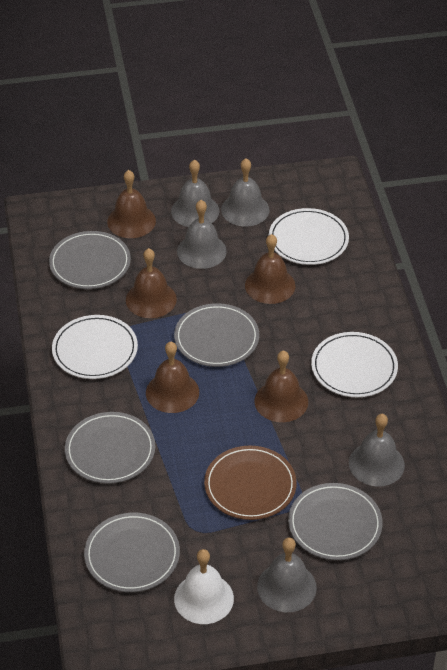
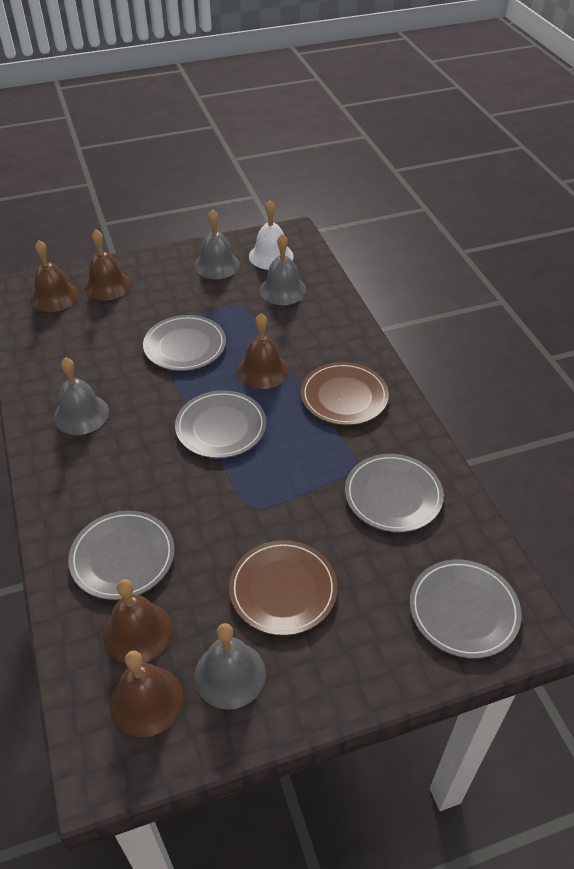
brown plate: 1 -> 2
grey bell: 5 -> 4
white plate: 3 -> 0

